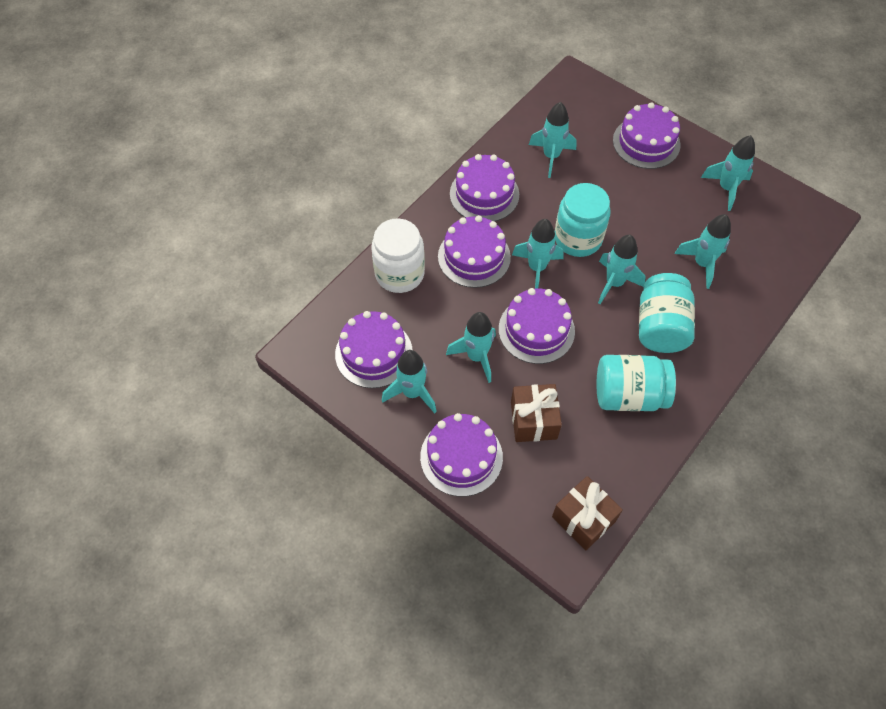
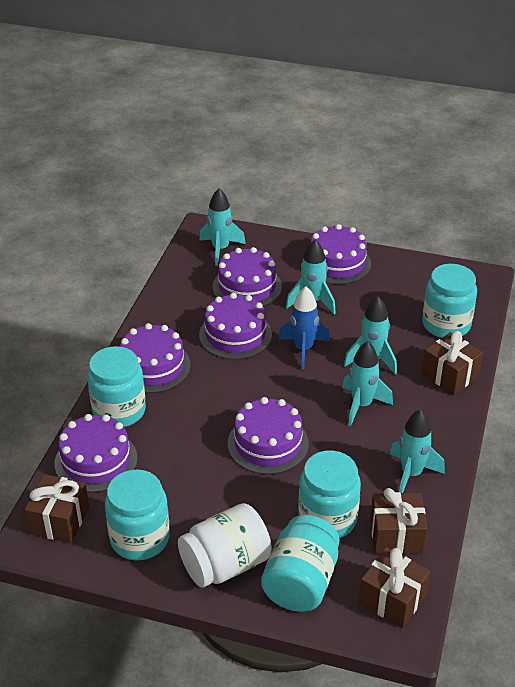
blue rocket: 0 -> 1
brown gift: 2 -> 4
turquoise jar: 3 -> 5
turquoise rocket: 7 -> 5

